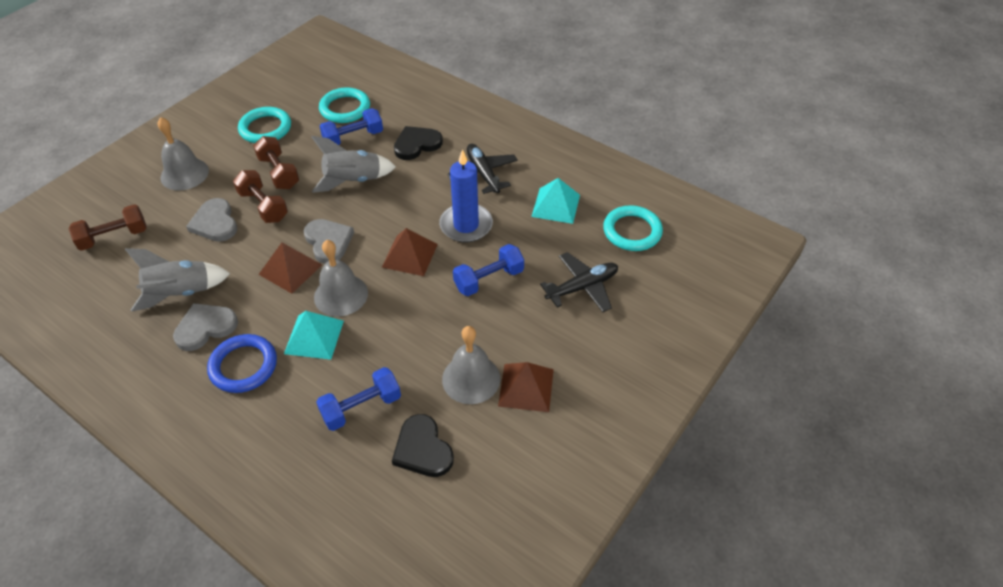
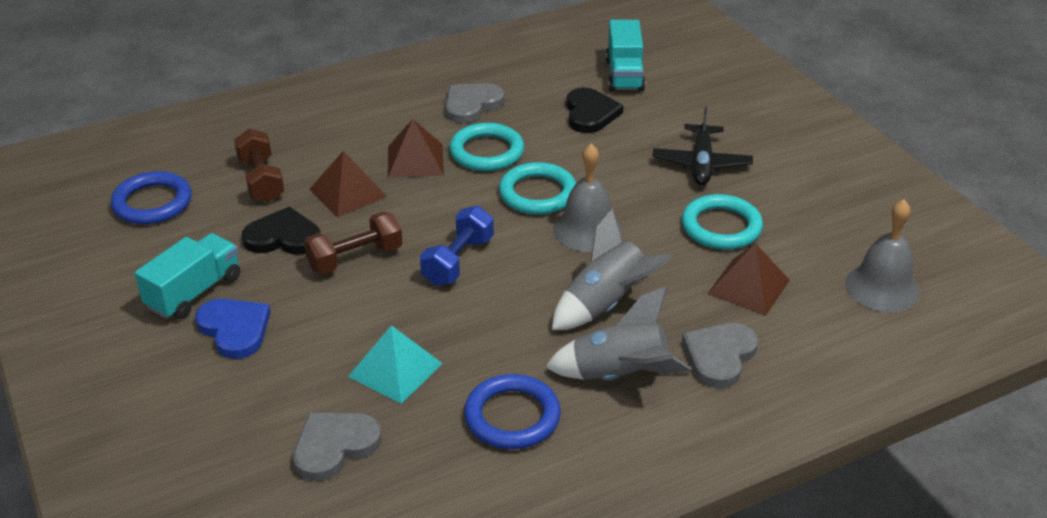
black plane: 2 -> 1
blue candle: 1 -> 0
blue dumbbell: 3 -> 1
blue heart: 0 -> 1
blue ring: 1 -> 2
brown dumbbell: 3 -> 2
grey bell: 3 -> 2
turquoise pyramid: 2 -> 1
turquoise truck: 0 -> 2

